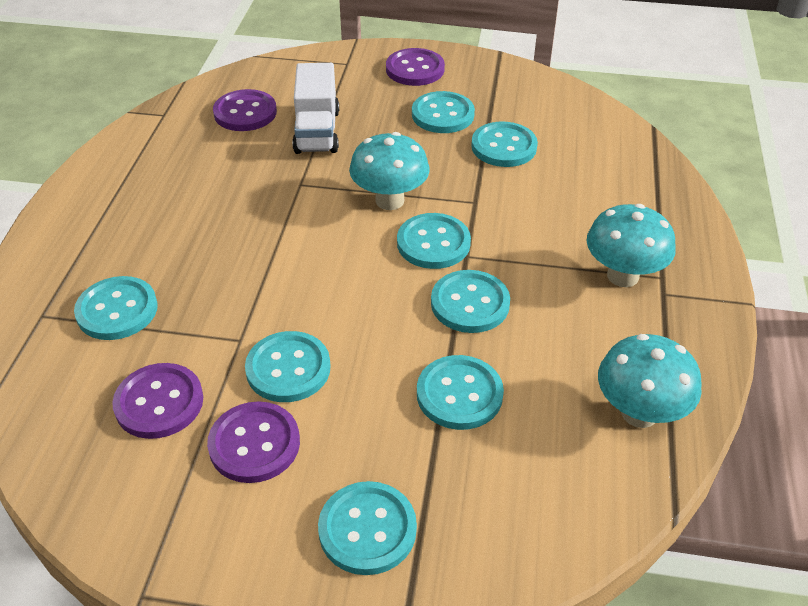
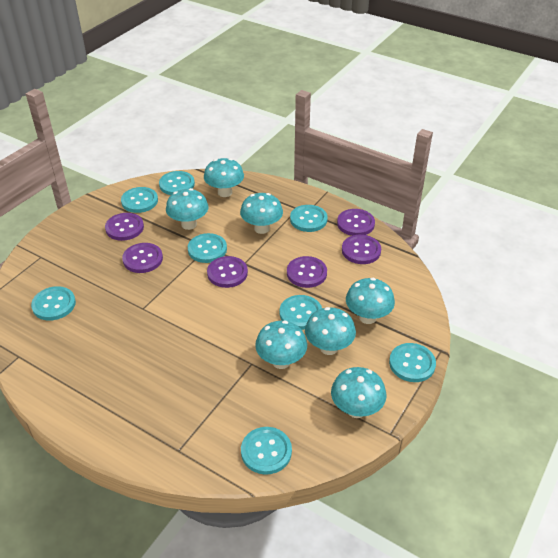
purple button: 4 -> 6
turquoise mushroom: 3 -> 7
white truck: 1 -> 0

